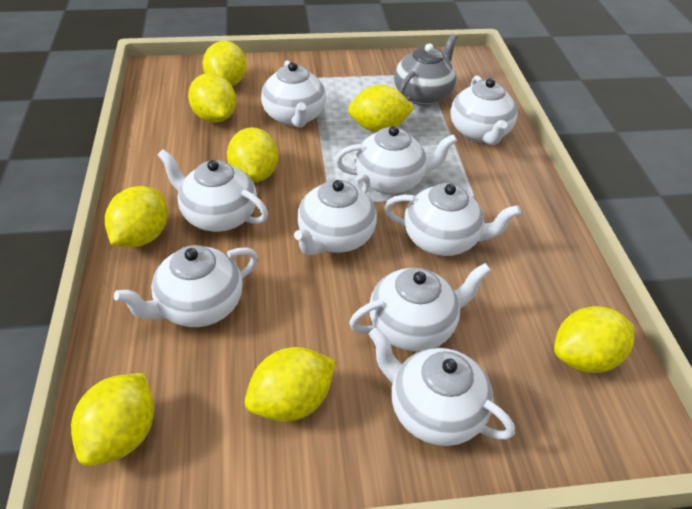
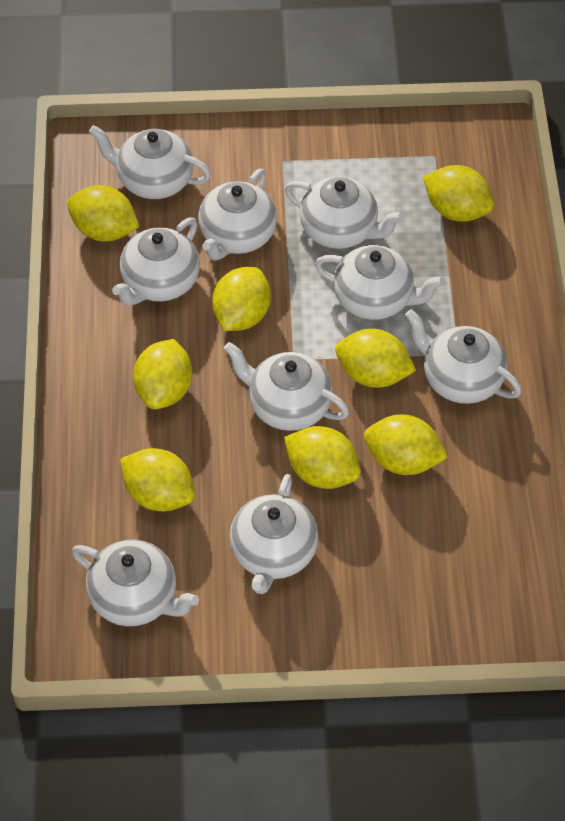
grey teapot: 1 -> 0

